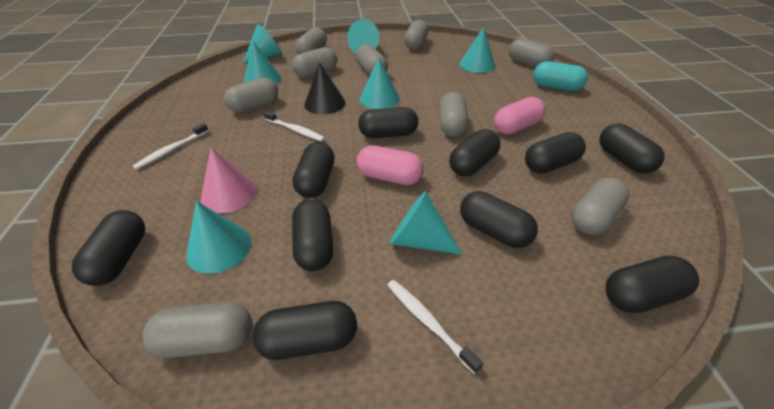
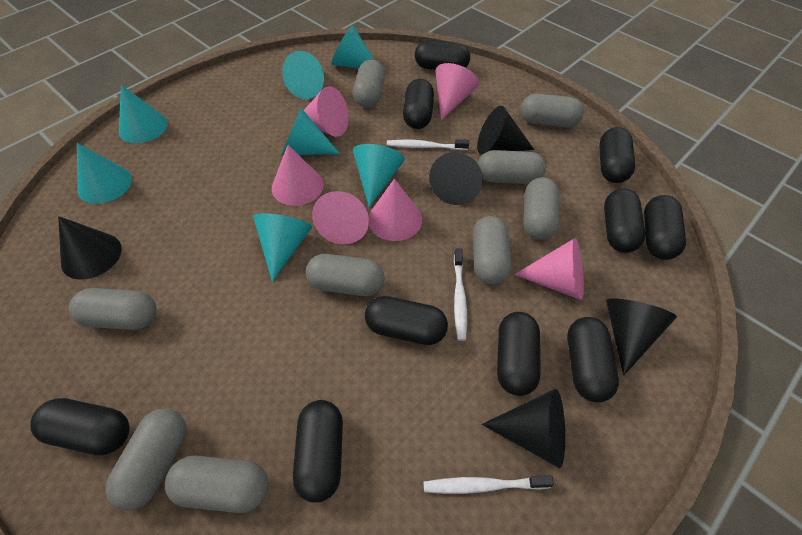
black cone: 1 -> 5
pink capsule: 2 -> 0
pink cone: 1 -> 6
turquoise capsule: 1 -> 0

